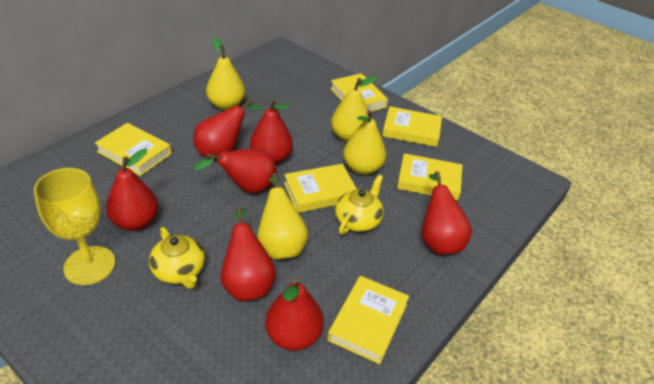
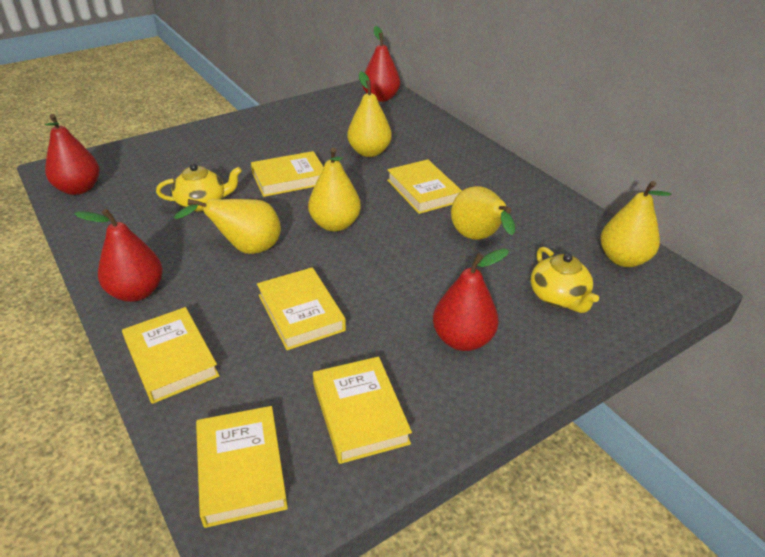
red pear: 7 -> 4
yellow goblet: 1 -> 0
yellow pear: 4 -> 5

